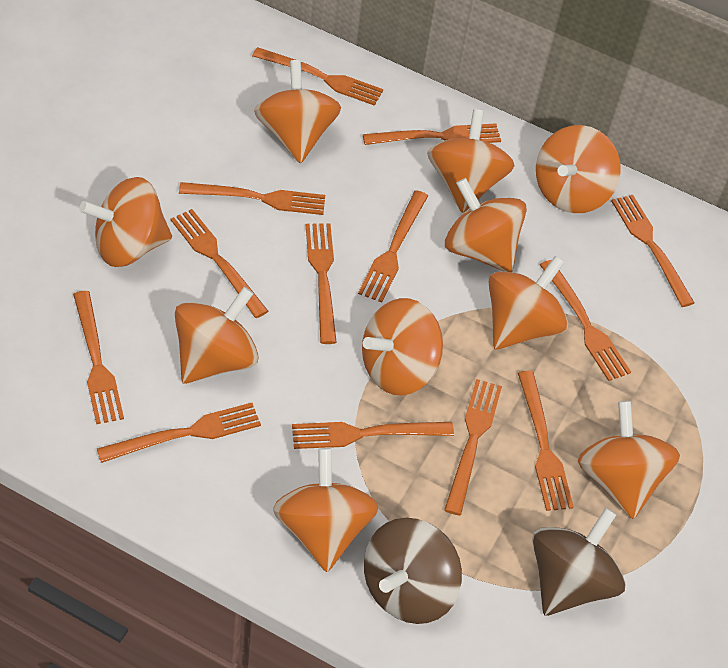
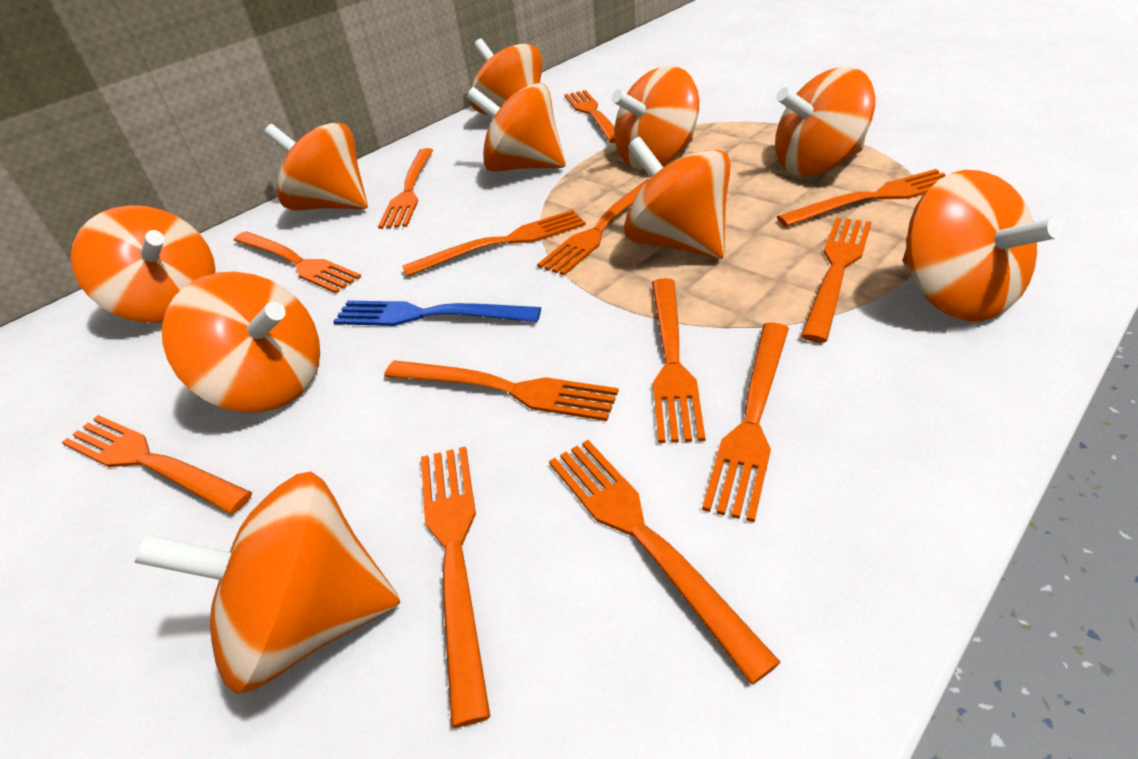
blue fork: 0 -> 1
brown spinning top: 2 -> 0

